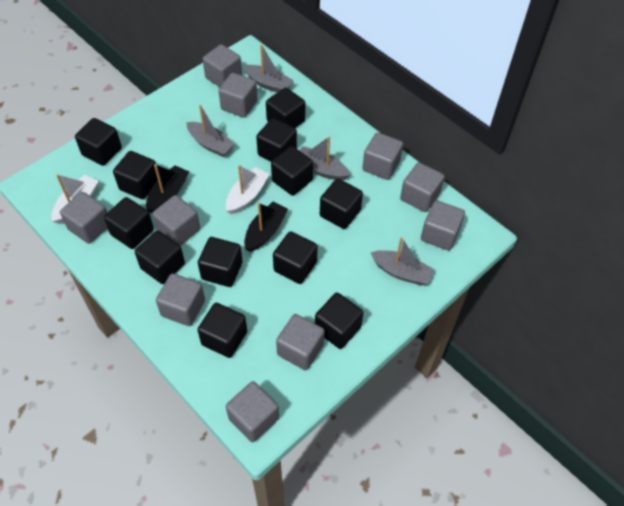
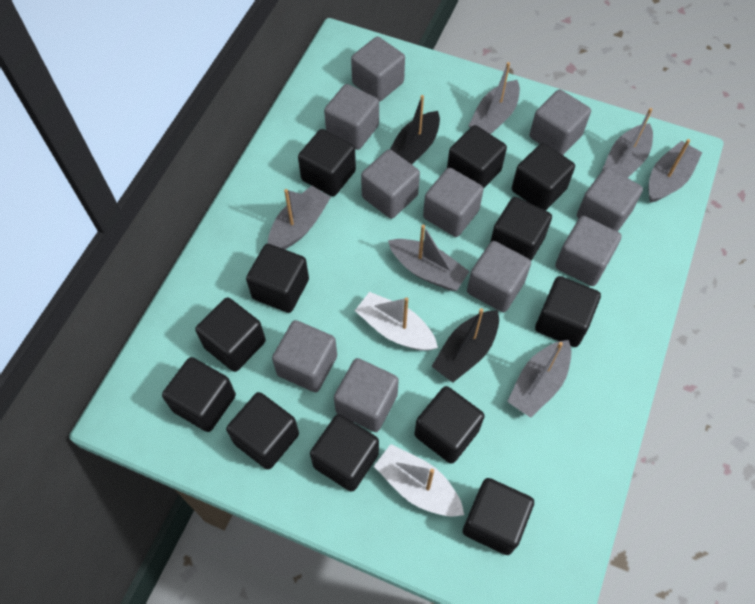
grey boat: 4 -> 6

